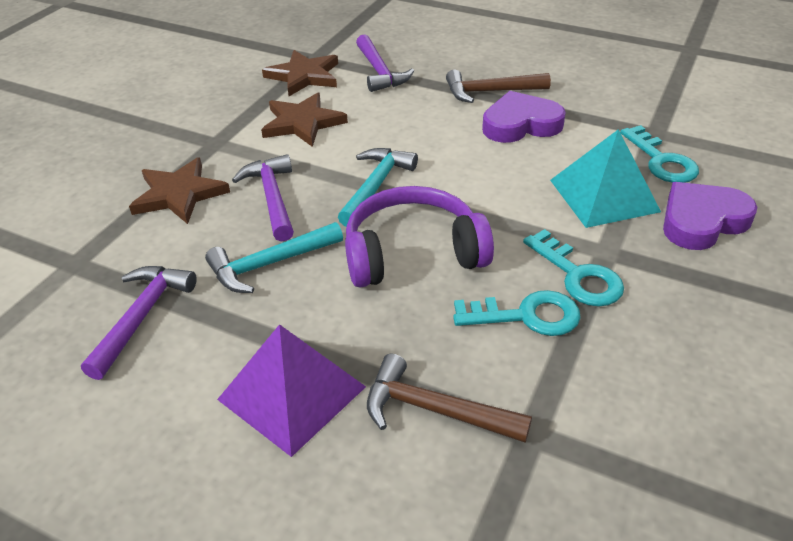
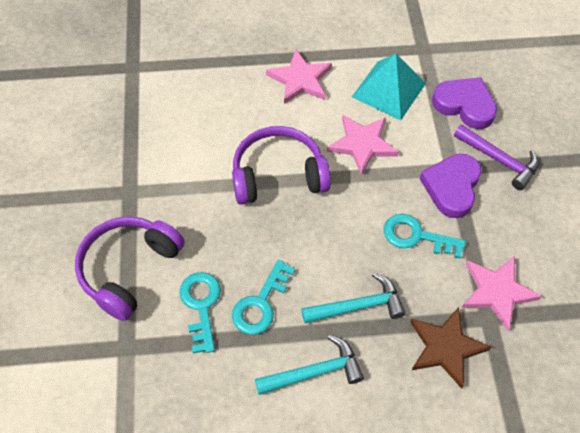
brown hammer: 2 -> 0
brown star: 3 -> 1
pink star: 0 -> 3
purple hammer: 3 -> 1
purple headphones: 1 -> 2
purple pyramid: 1 -> 0

